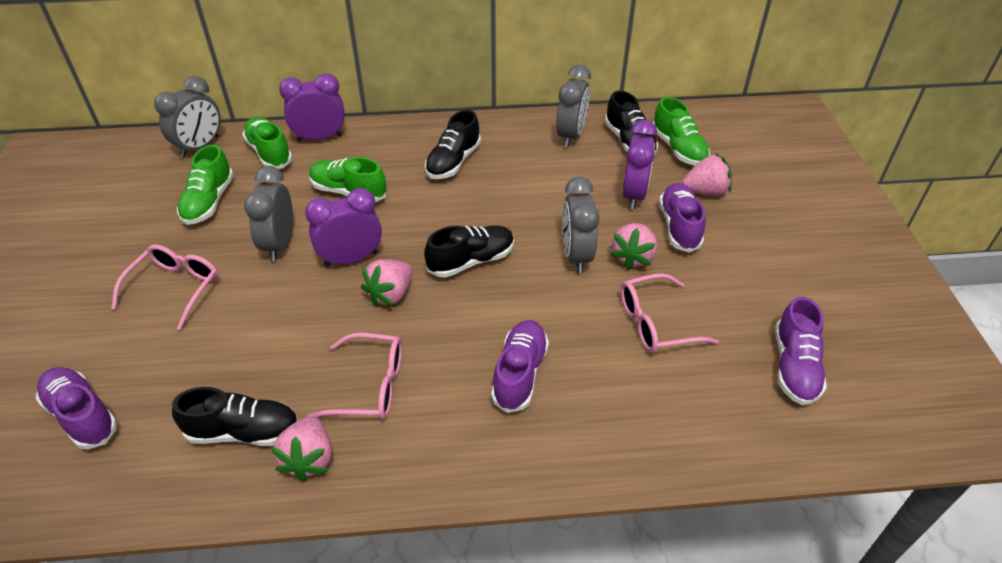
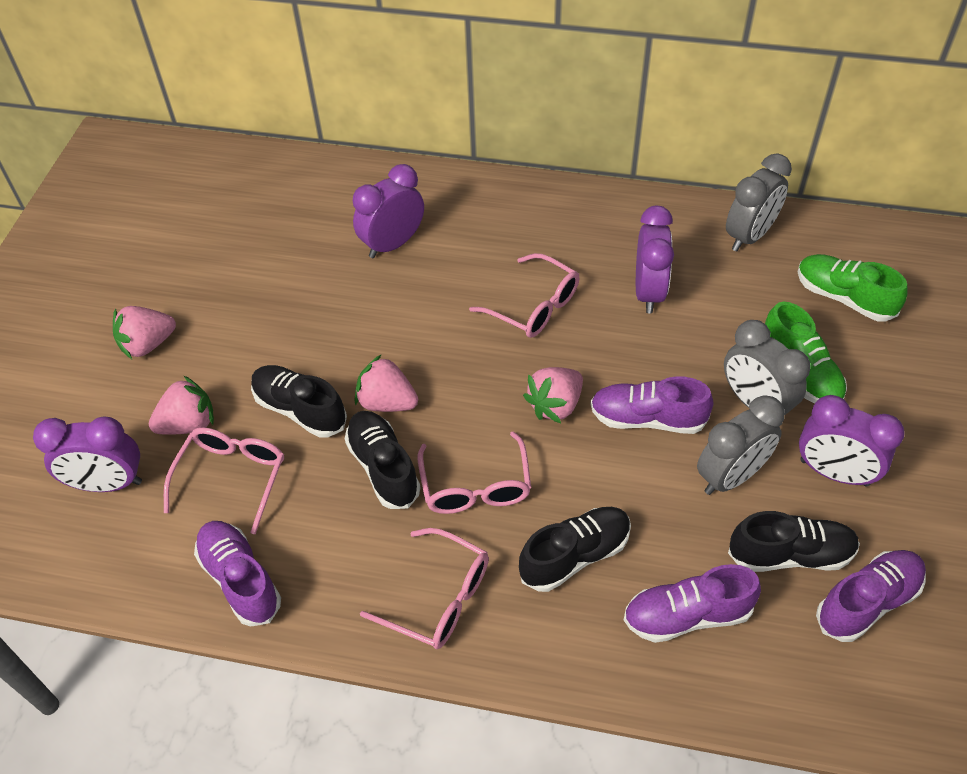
green shoe: 4 -> 2
grey clock: 4 -> 3
pink glasses: 3 -> 4
purple clock: 3 -> 4

